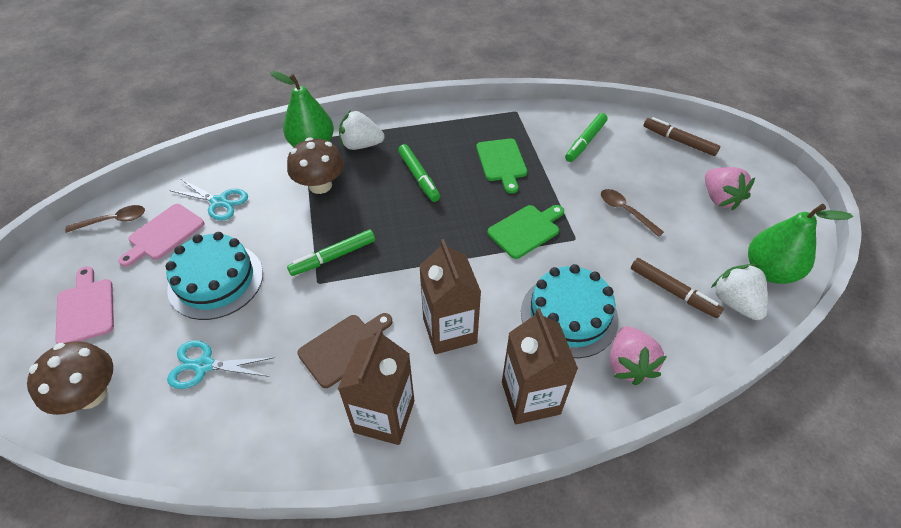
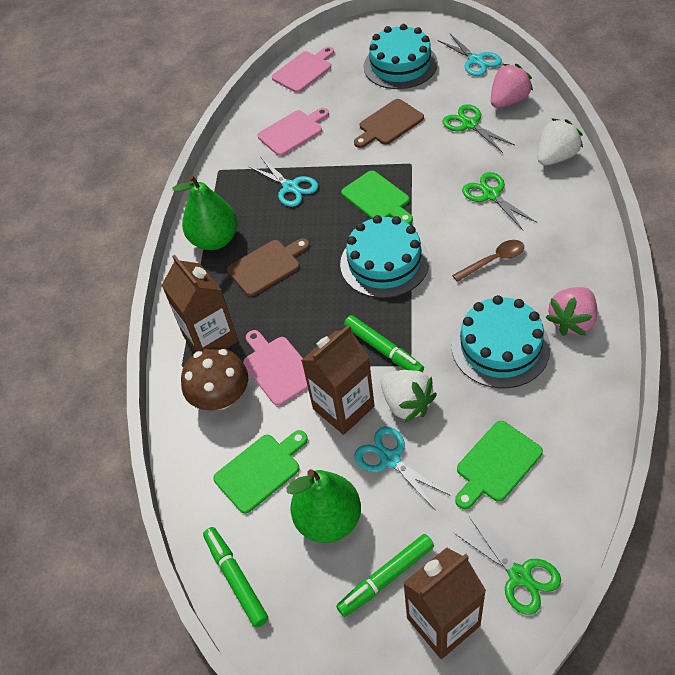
brown cutting board: 1 -> 2
brown marker: 2 -> 0
brown mushroom: 2 -> 1
brown spoon: 2 -> 1
green cutting board: 2 -> 3
green scissors: 0 -> 3
pink cutting board: 2 -> 3
turquoise cake: 2 -> 3
turquoise scissors: 2 -> 3

